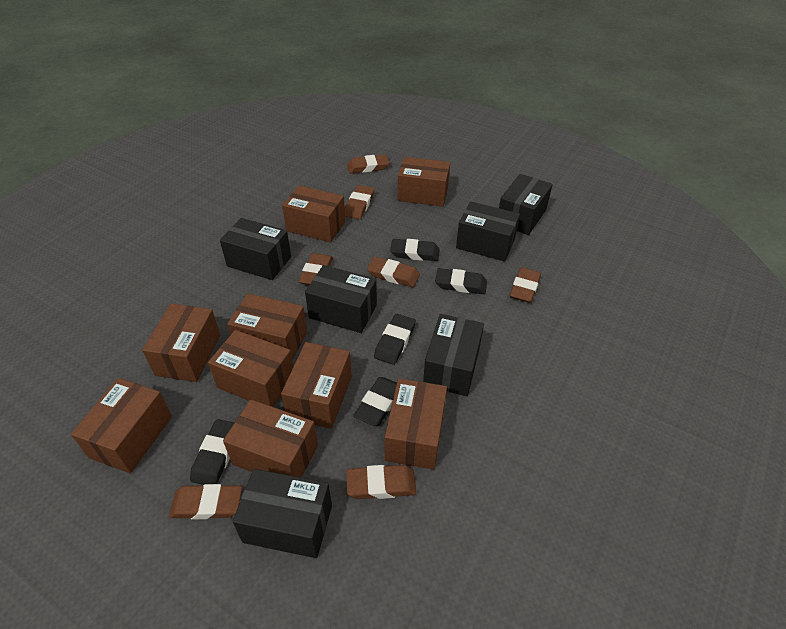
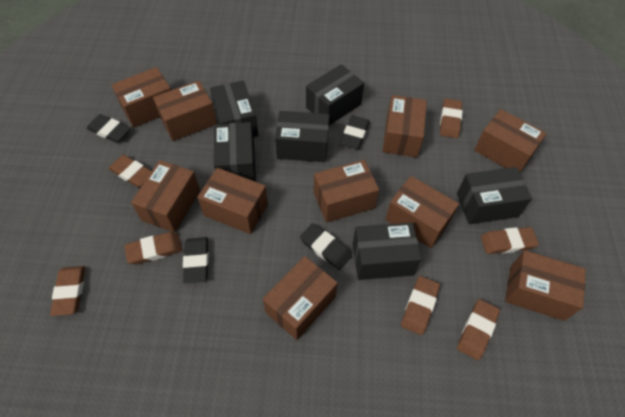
black eraser: 5 -> 4
brown box: 9 -> 10

